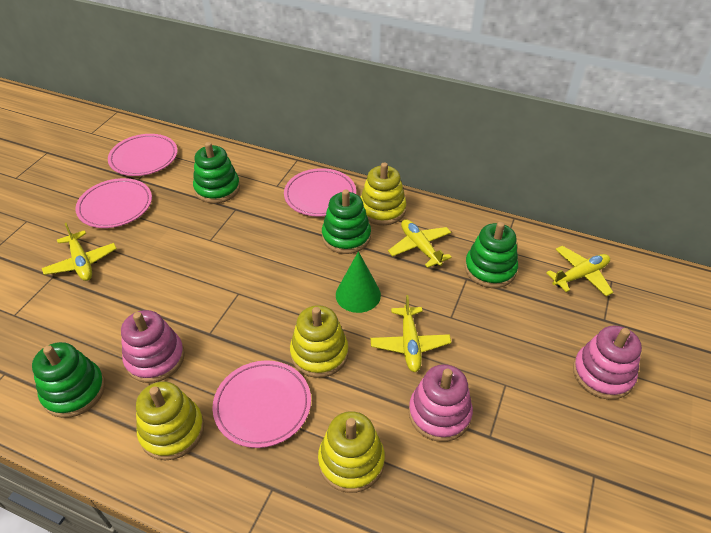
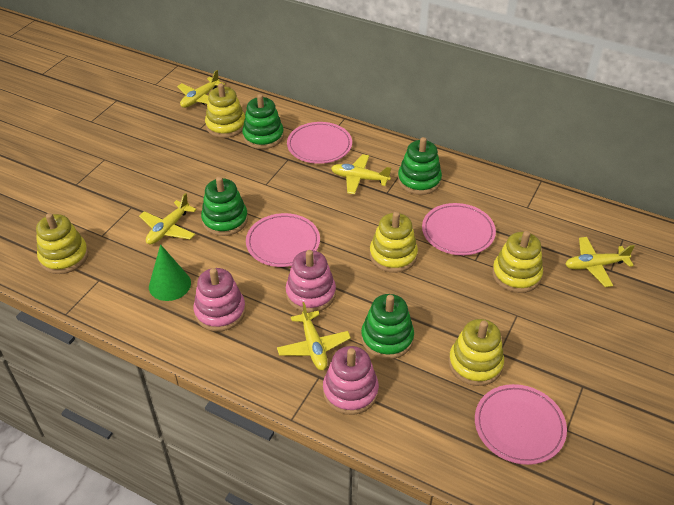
yellow plane: 4 -> 5
yellow stacking toy: 4 -> 5

